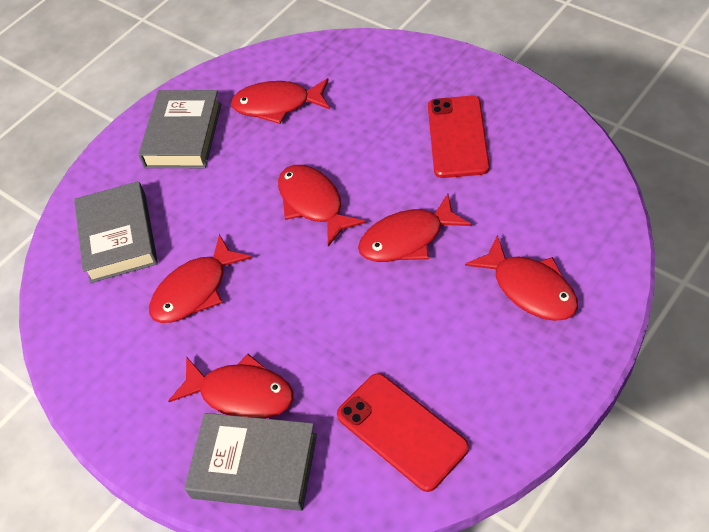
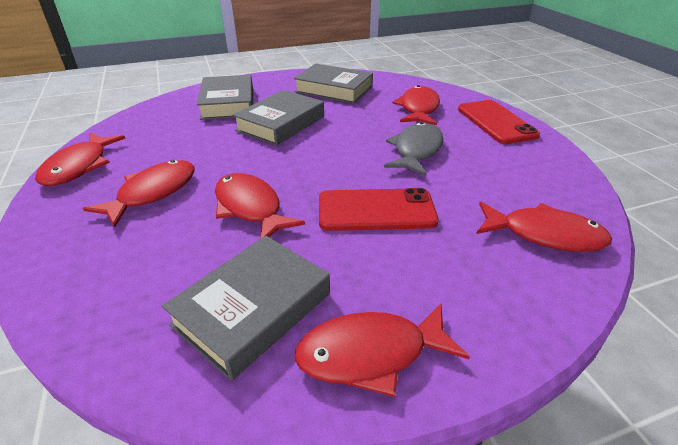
grey book: 3 -> 4
grey fish: 0 -> 1

